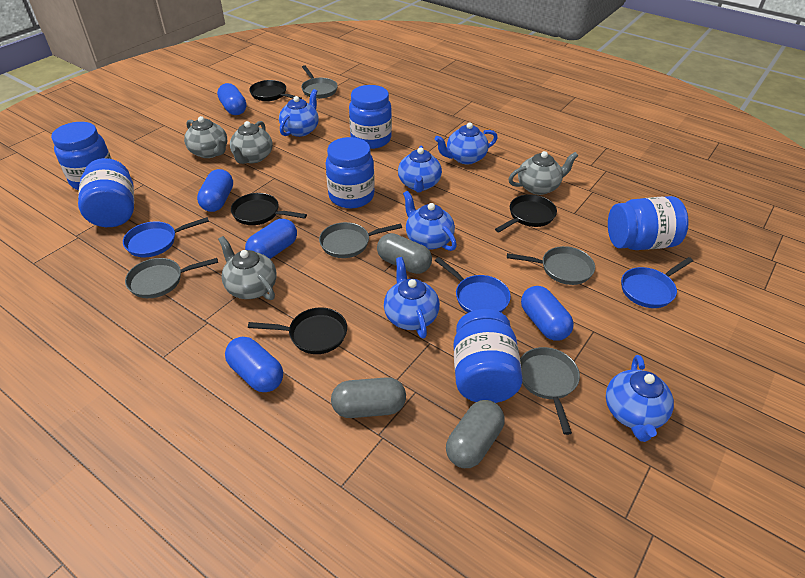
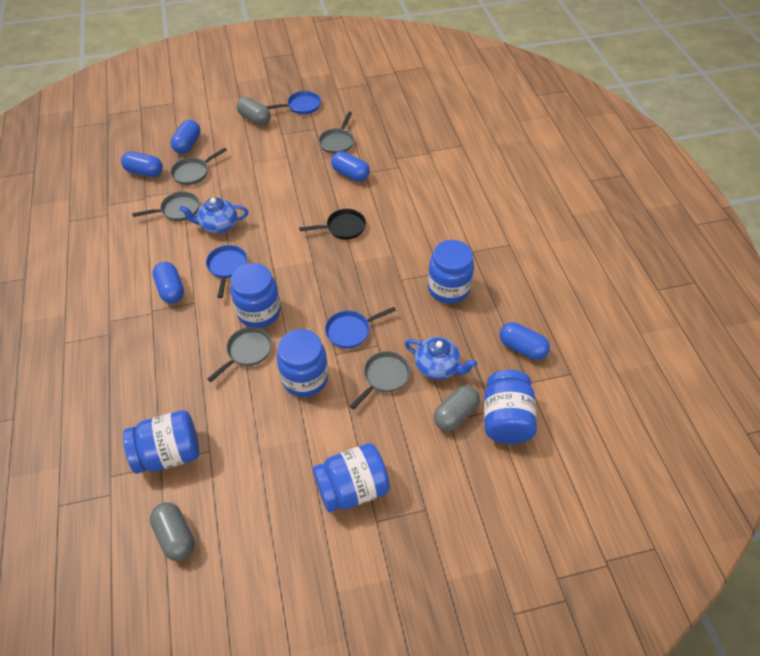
black pan: 4 -> 1
blue teapot: 6 -> 2
grey teapot: 4 -> 0

